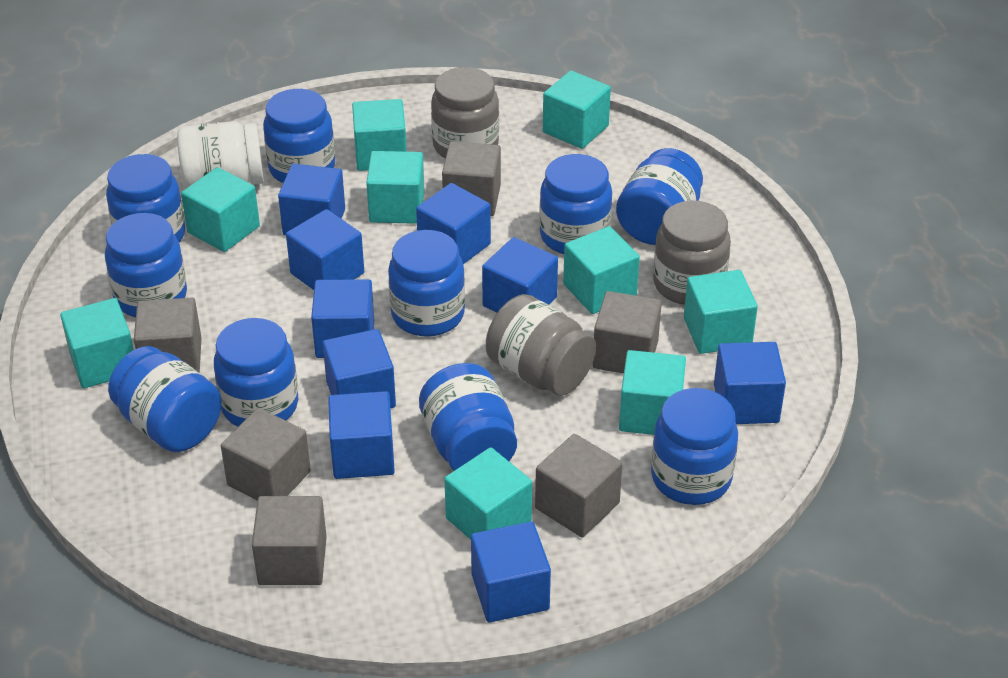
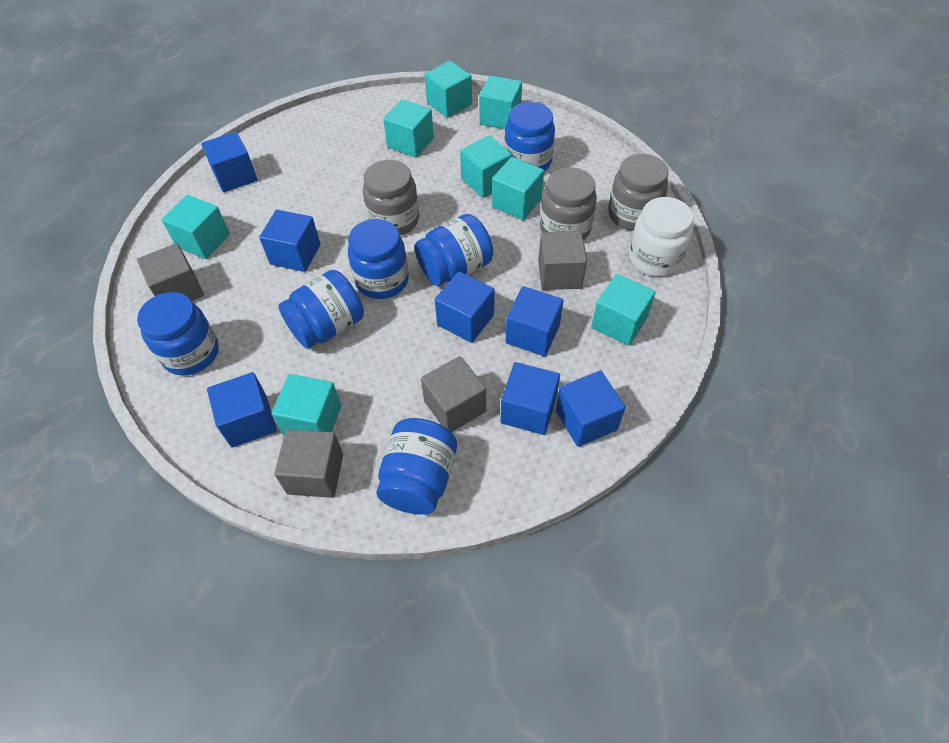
blue cube: 9 -> 7
blue jar: 10 -> 6
grey cube: 6 -> 4
turquoise cube: 9 -> 8

